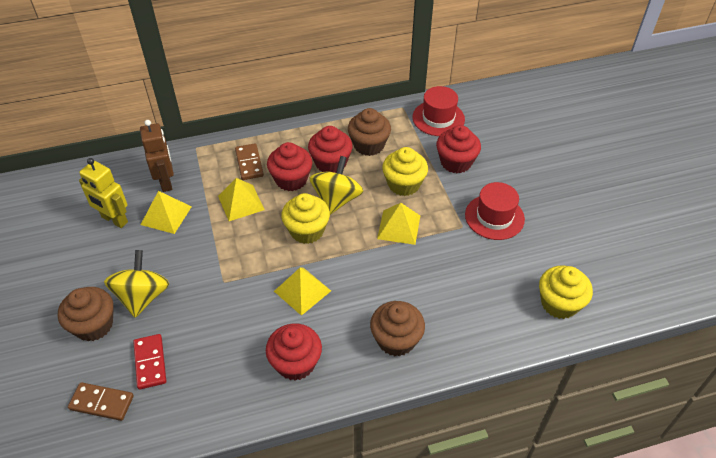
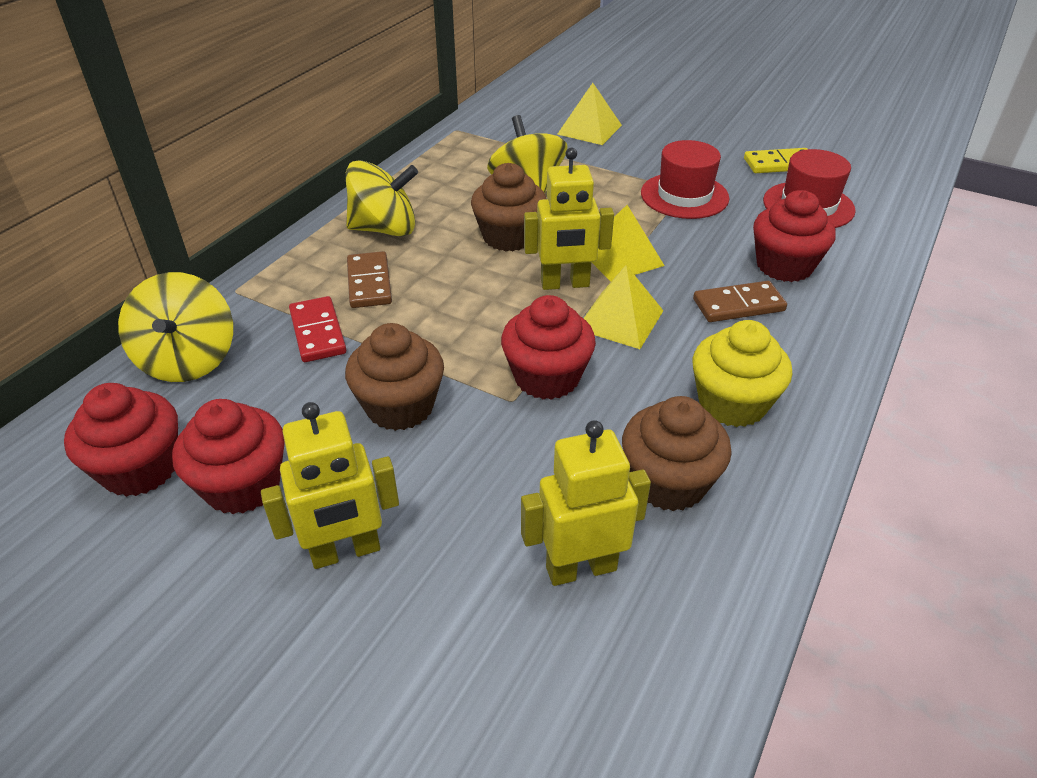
brown robot: 1 -> 0
yellow cupcake: 3 -> 1
yellow domino: 0 -> 1
yellow pyramid: 4 -> 3
yellow robot: 1 -> 3
yellow spinning top: 2 -> 3

